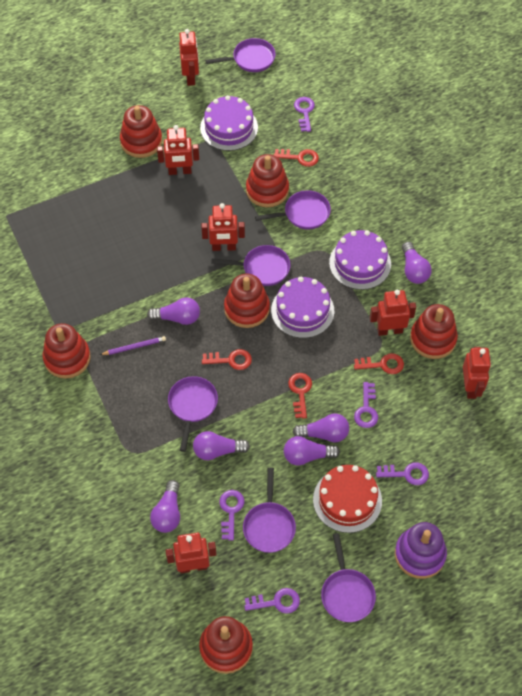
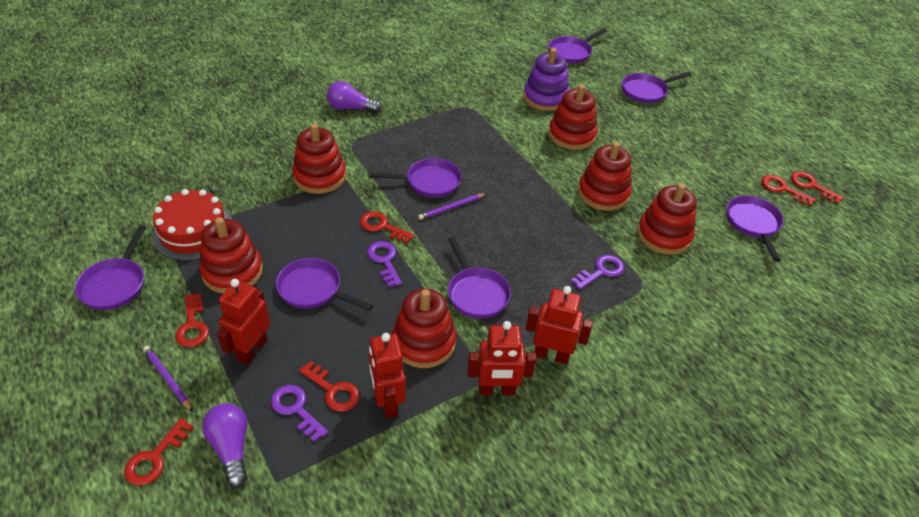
purple cake: 3 -> 0
purple key: 5 -> 3
purple light bulb: 6 -> 2
purple pan: 6 -> 7
purple pencil: 1 -> 2
red key: 4 -> 6
red robot: 6 -> 4

